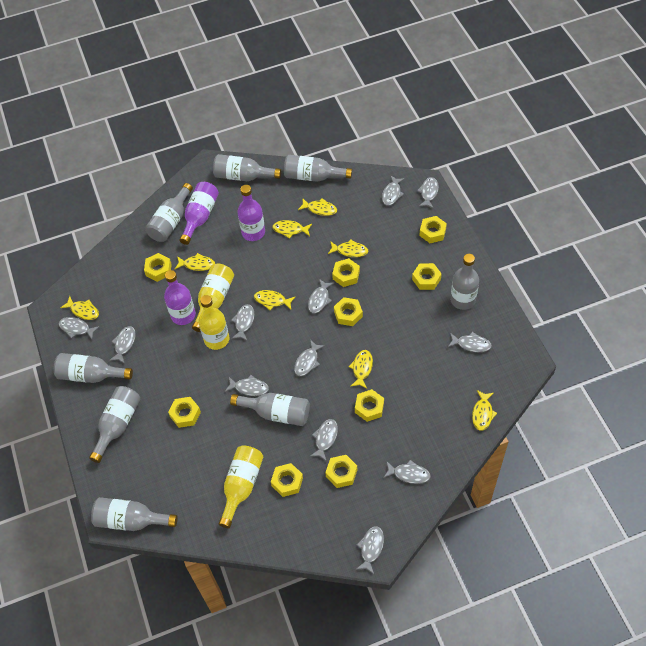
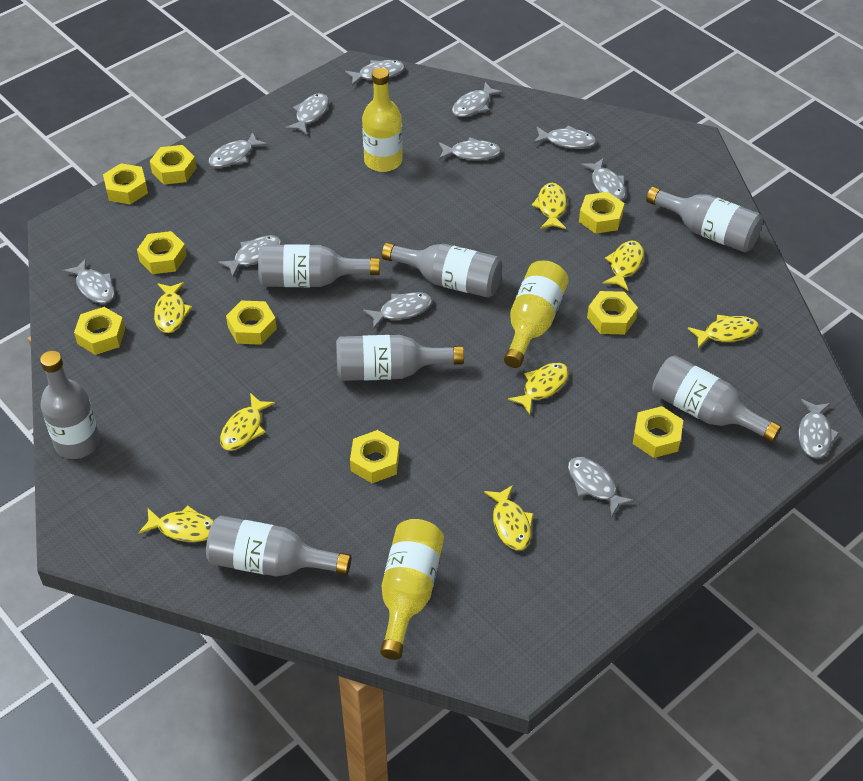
grey bottle: 8 -> 7
purple bottle: 3 -> 0

